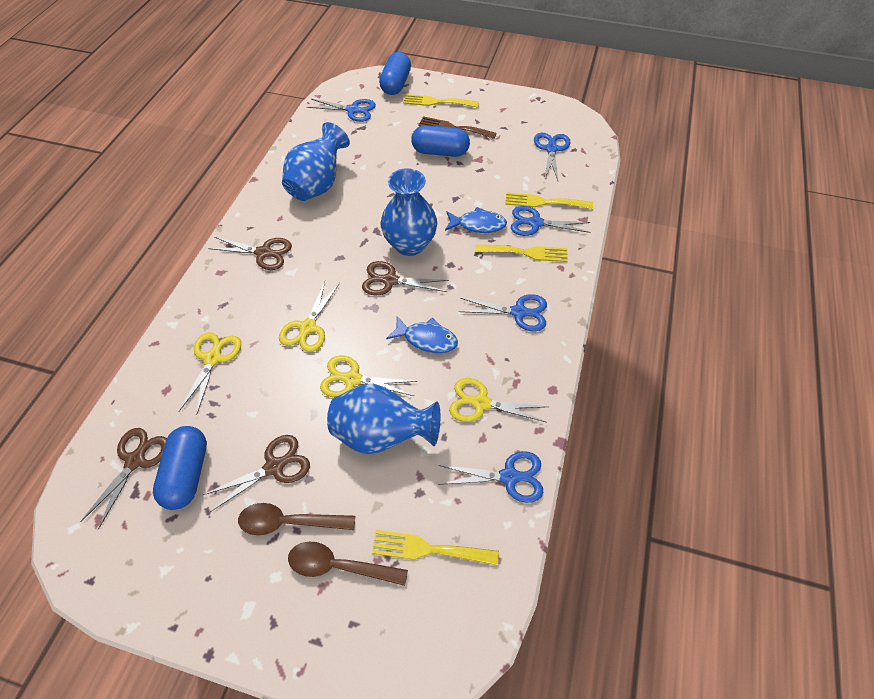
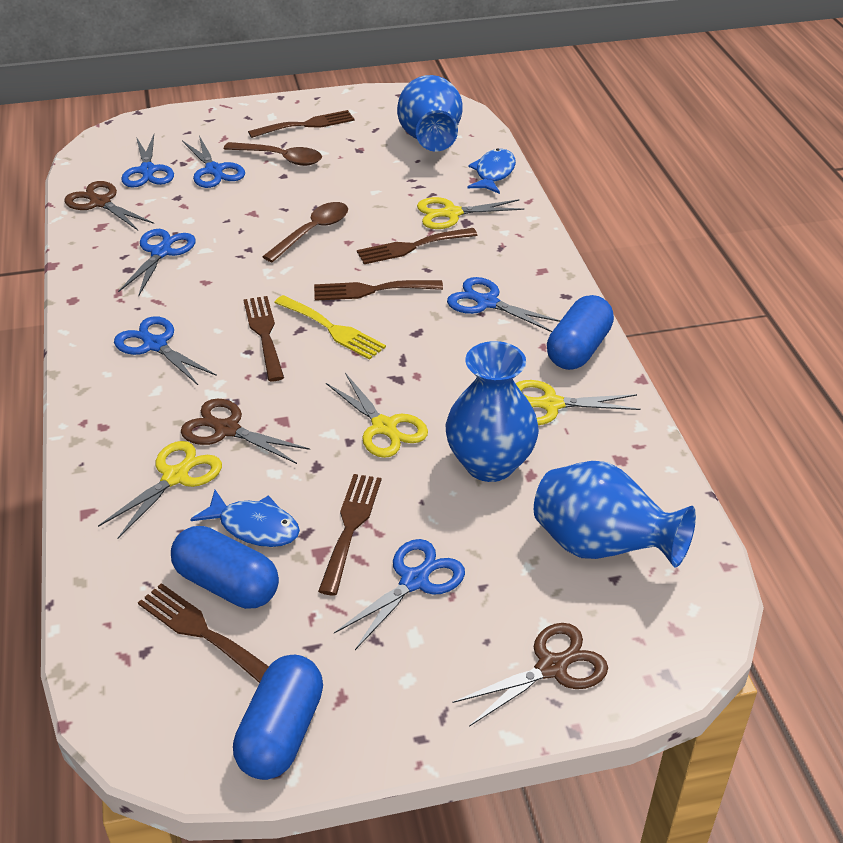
blue scissors: 5 -> 6
brown fork: 1 -> 6
brown scissors: 4 -> 3
yellow fork: 4 -> 1

